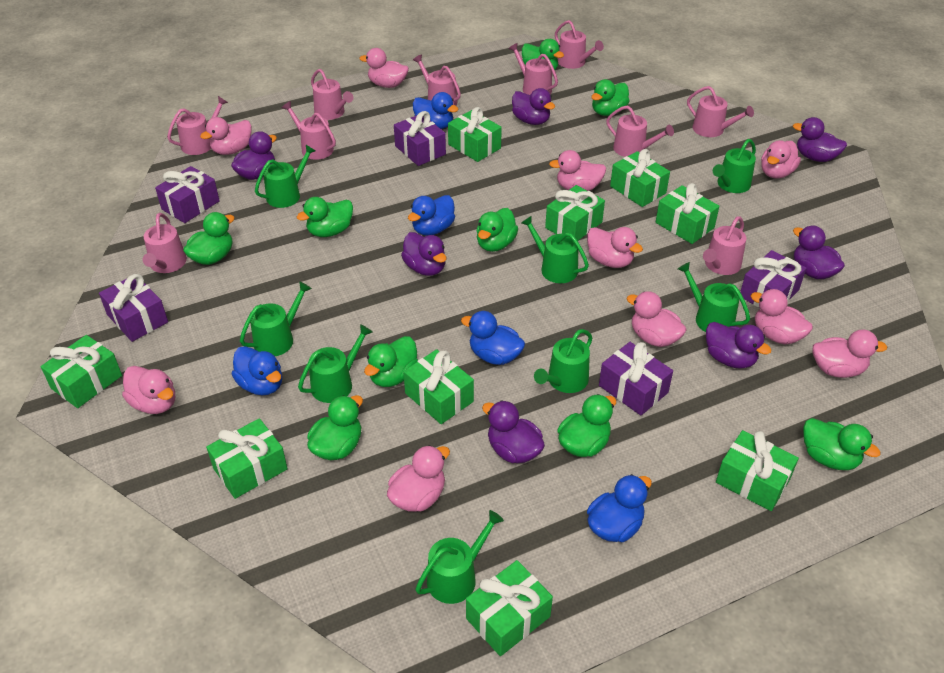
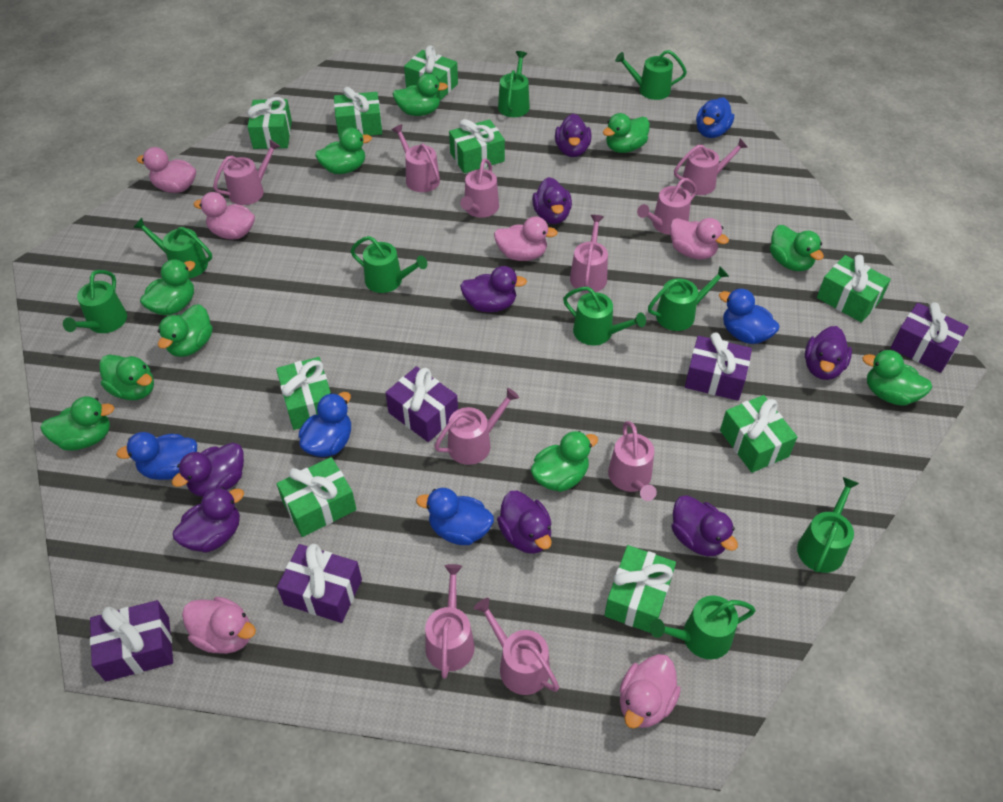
green duck: 9 -> 10
green watering can: 8 -> 9
pink duck: 10 -> 6
purple duck: 7 -> 8

